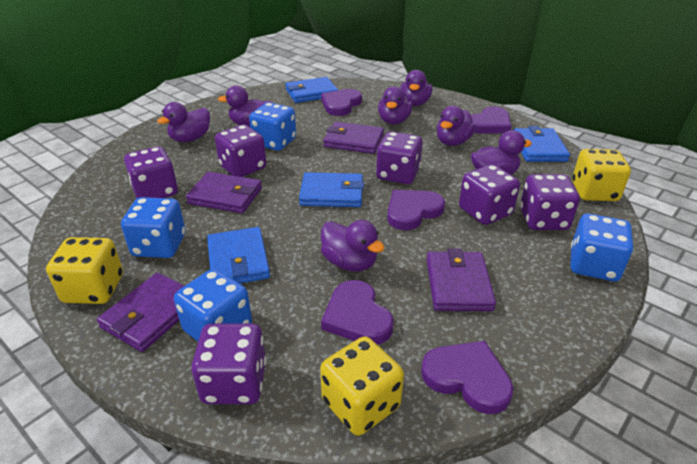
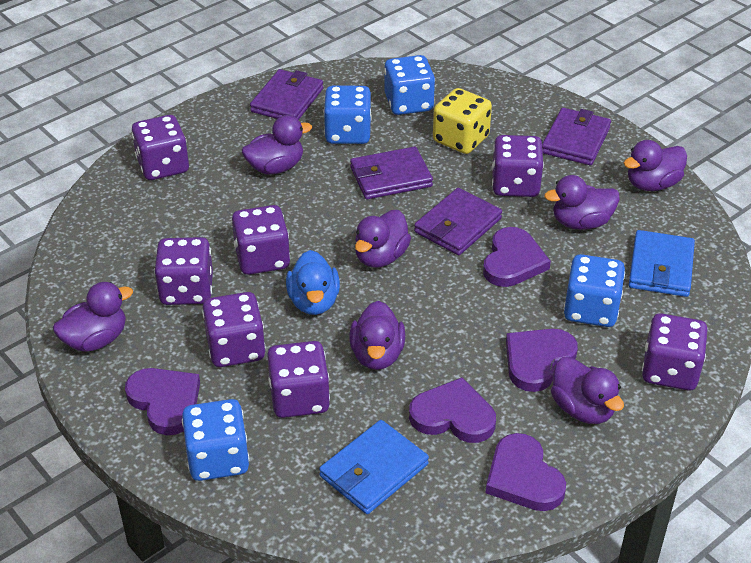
blue duck: 0 -> 1
blue wallet: 4 -> 2
purple dice: 6 -> 7
yellow dice: 3 -> 1

